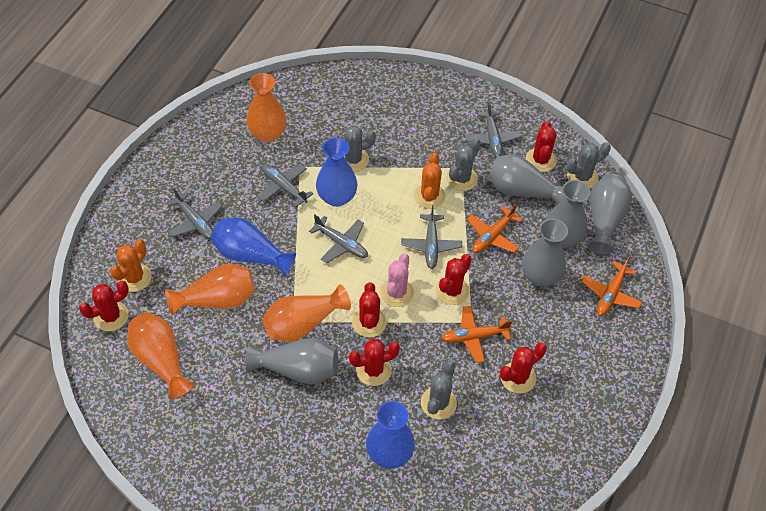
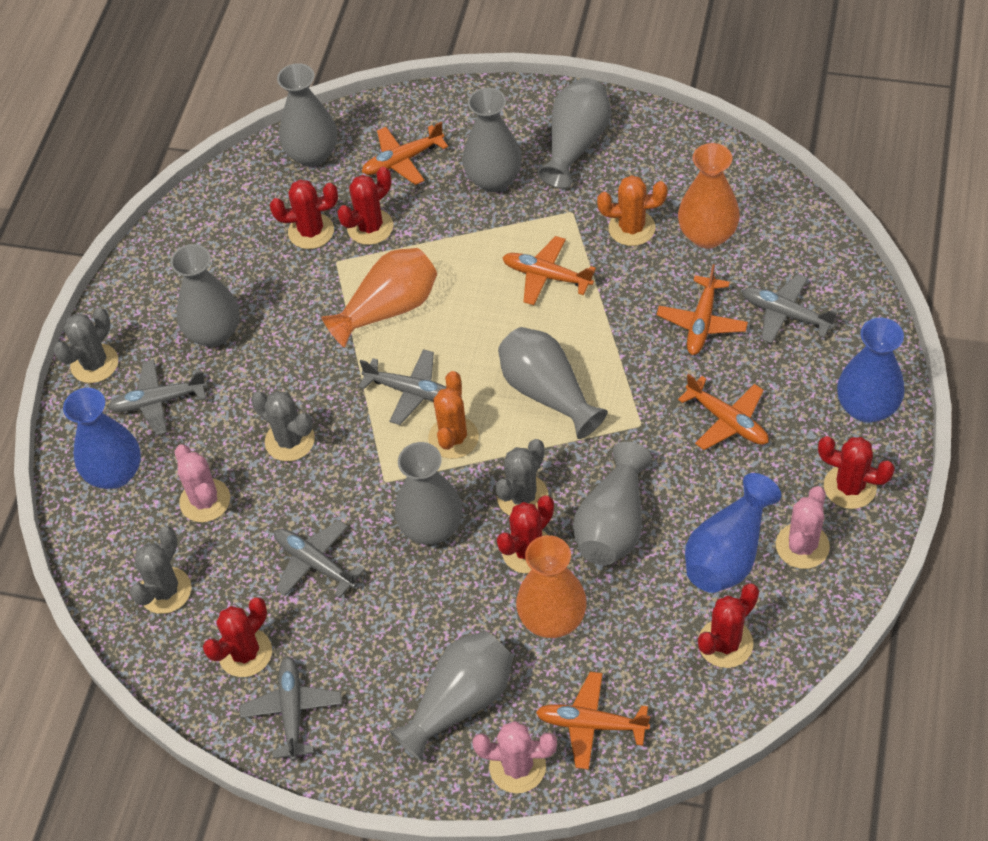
grey vase: 5 -> 8
orange plane: 3 -> 5
orange vase: 4 -> 3
pink cactus: 1 -> 3

